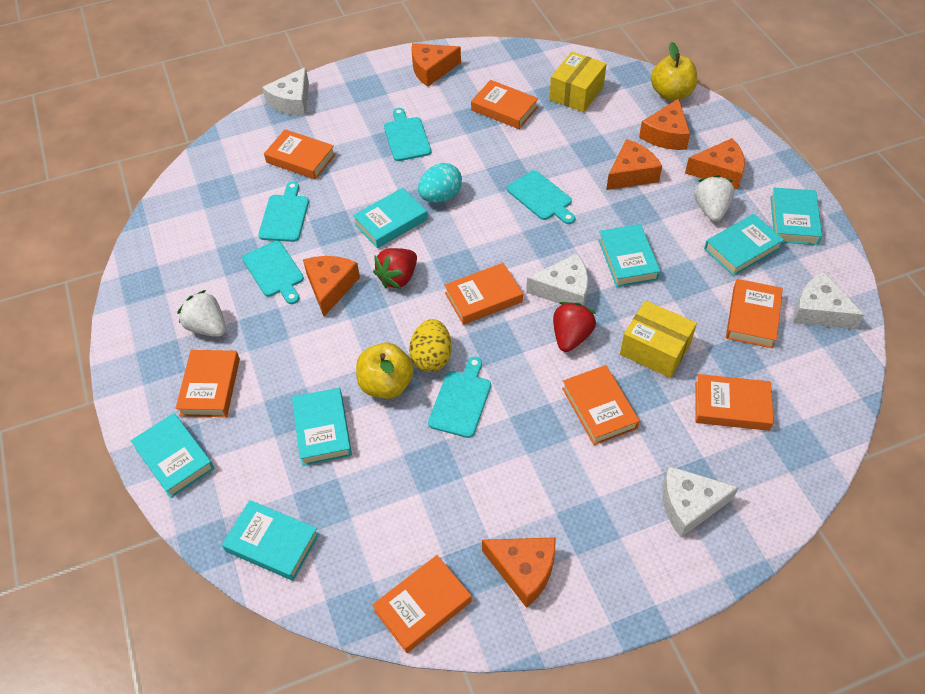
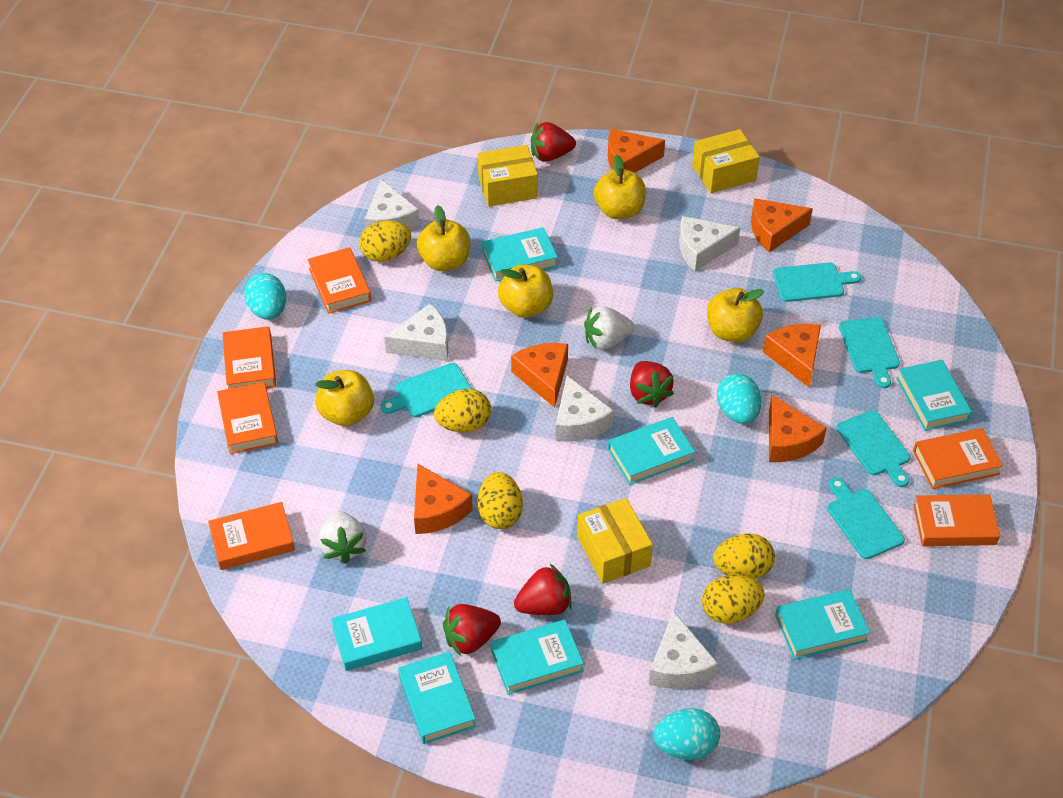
orange book: 8 -> 6
red strawberry: 2 -> 4
turquoise egg: 1 -> 3
white cheese: 4 -> 5
yellow apple: 2 -> 5
yellow box: 2 -> 3
yellow egg: 1 -> 5

